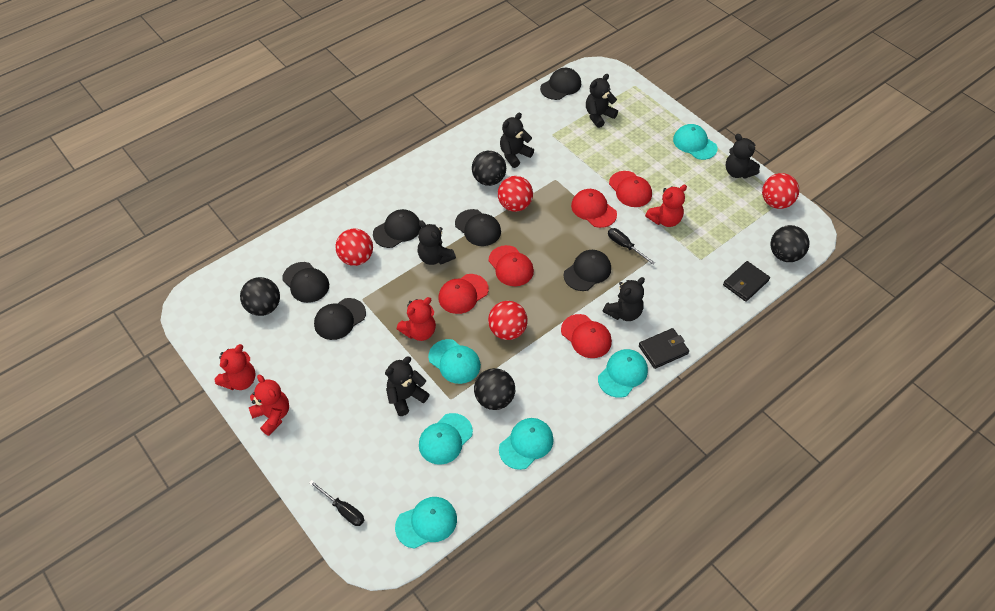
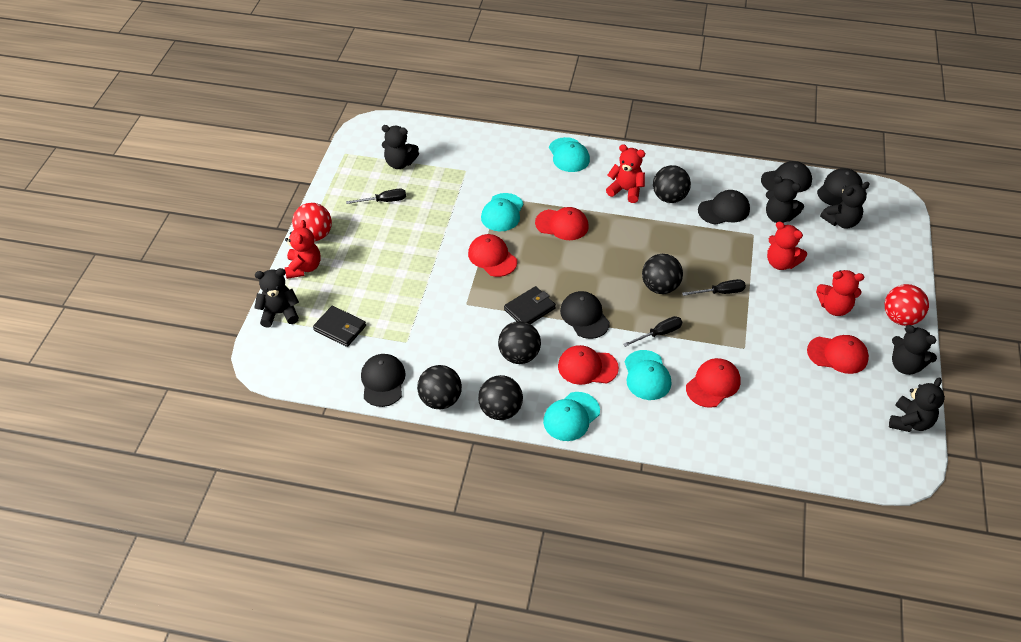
black ball: 4 -> 5
black cap: 6 -> 5
black screwdriver: 2 -> 3
red ball: 4 -> 2
turquoise cap: 6 -> 4

